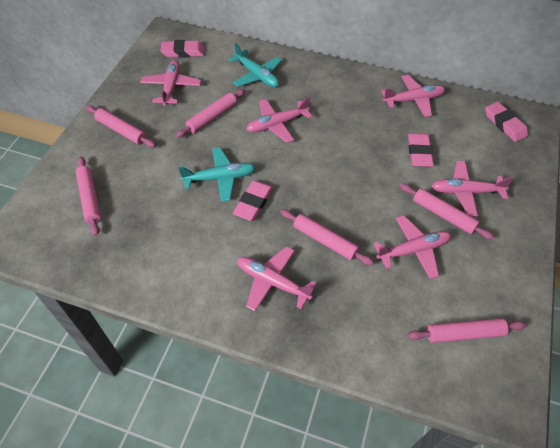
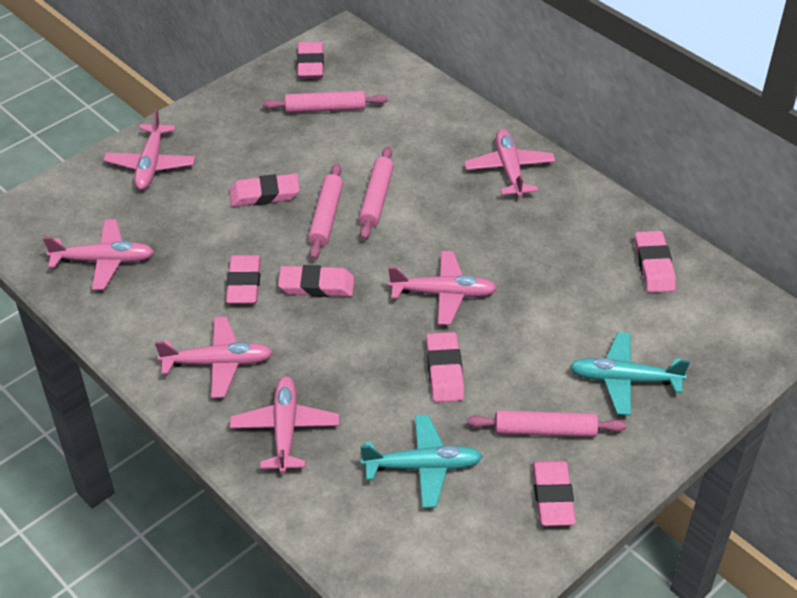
pink eraser: 4 -> 7
pink rolling pin: 6 -> 4

